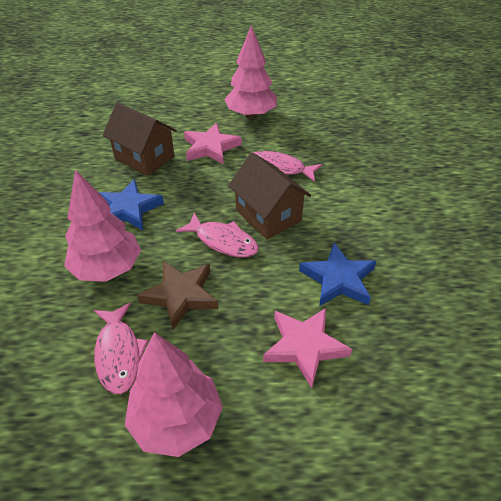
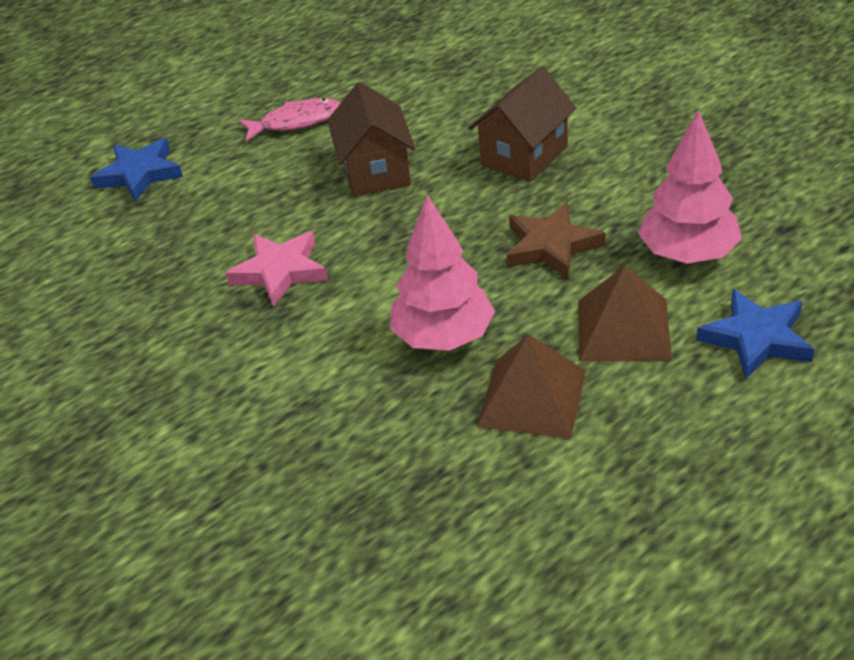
brown pyramid: 0 -> 2
pink fish: 3 -> 1
pink star: 2 -> 1
pink tree: 3 -> 2

